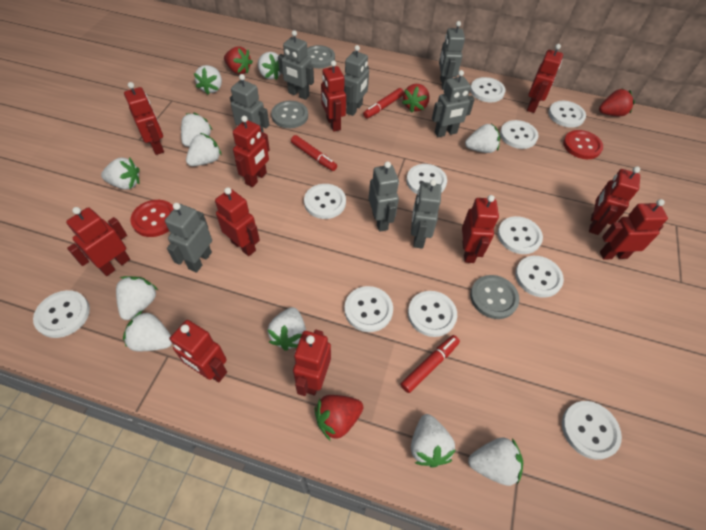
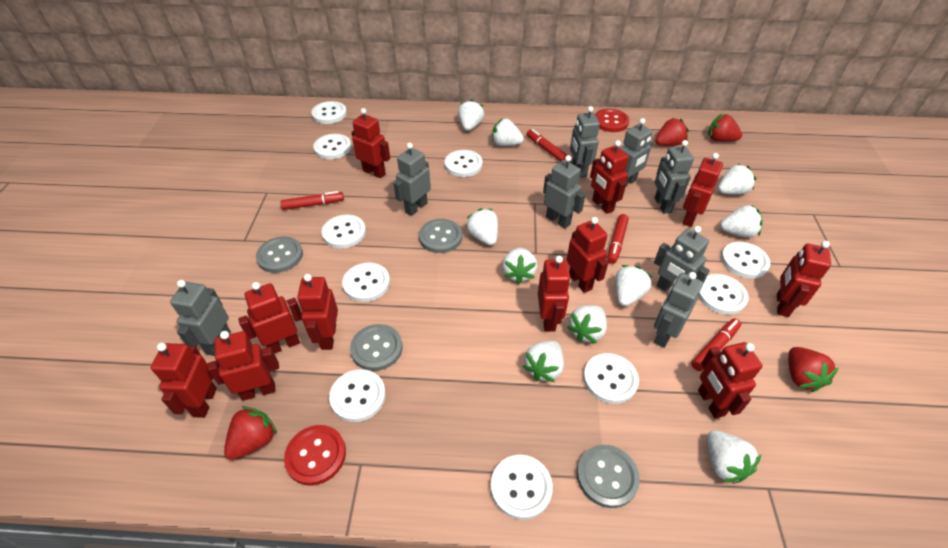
grey button: 3 -> 4
red marker: 3 -> 4
white button: 11 -> 10
white strawberry: 11 -> 10

